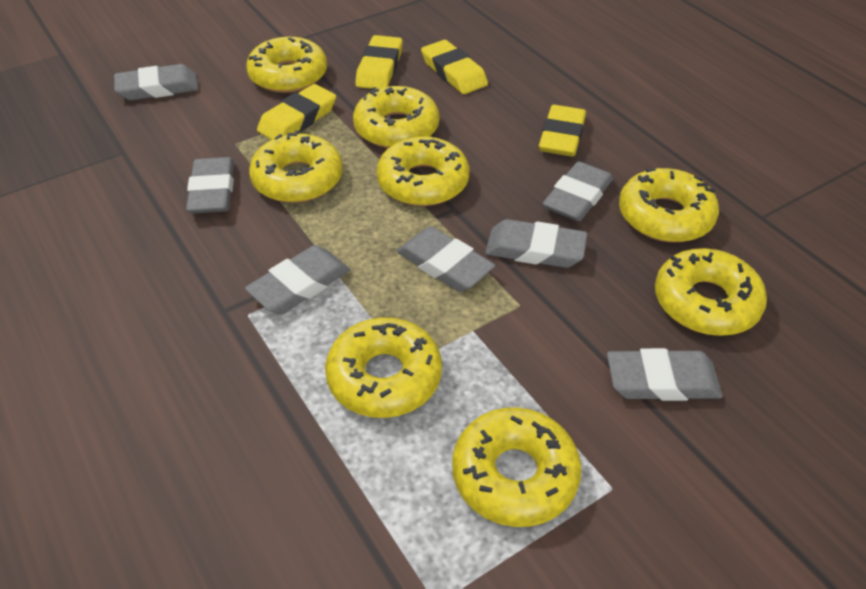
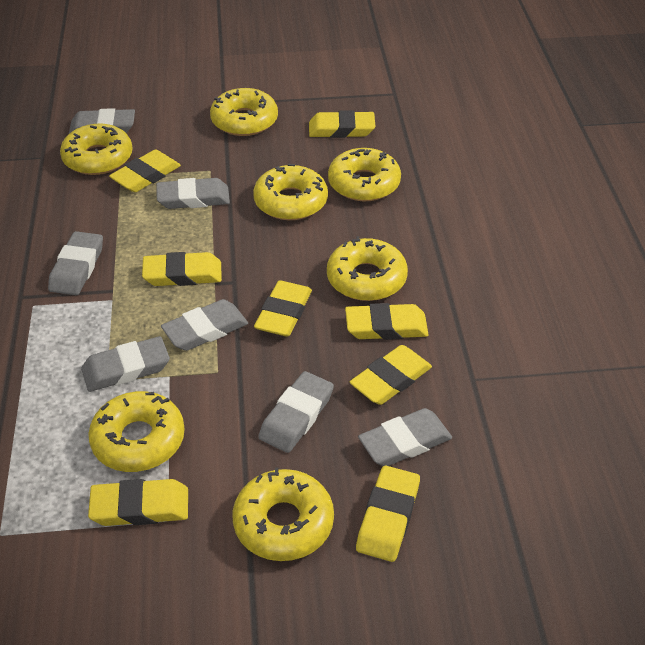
yellow donut: 8 -> 7
yellow eraser: 4 -> 8

